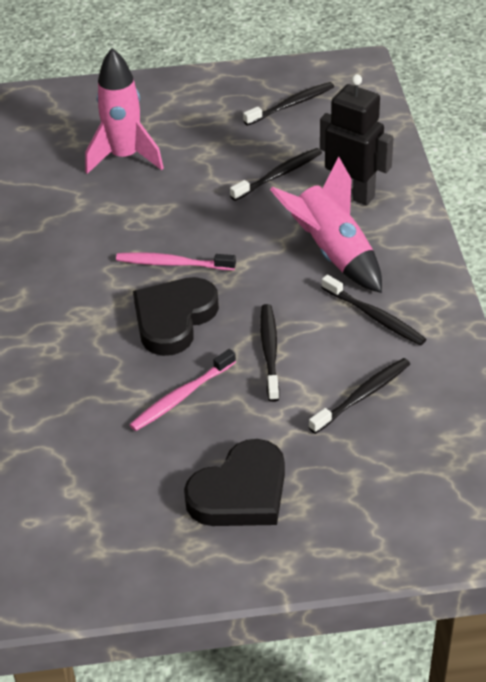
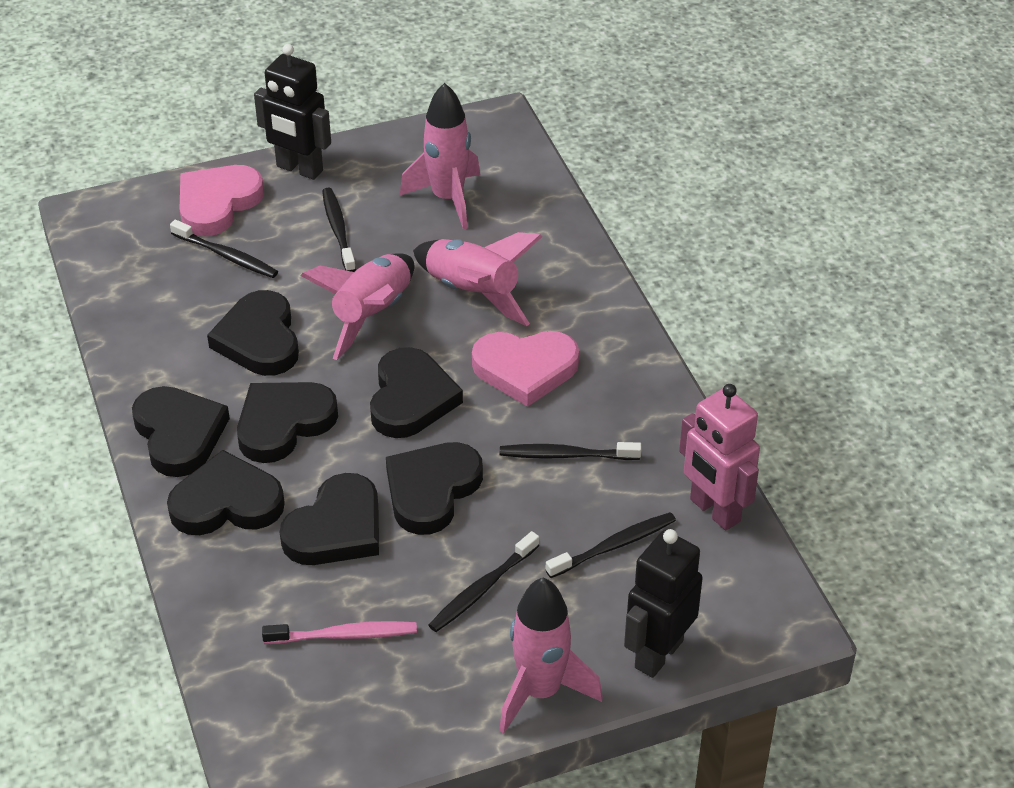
black heart: 2 -> 7
black robot: 1 -> 2
pink heart: 0 -> 2
pink robot: 0 -> 1
pink rocket: 2 -> 4
pink toothbrush: 2 -> 1

